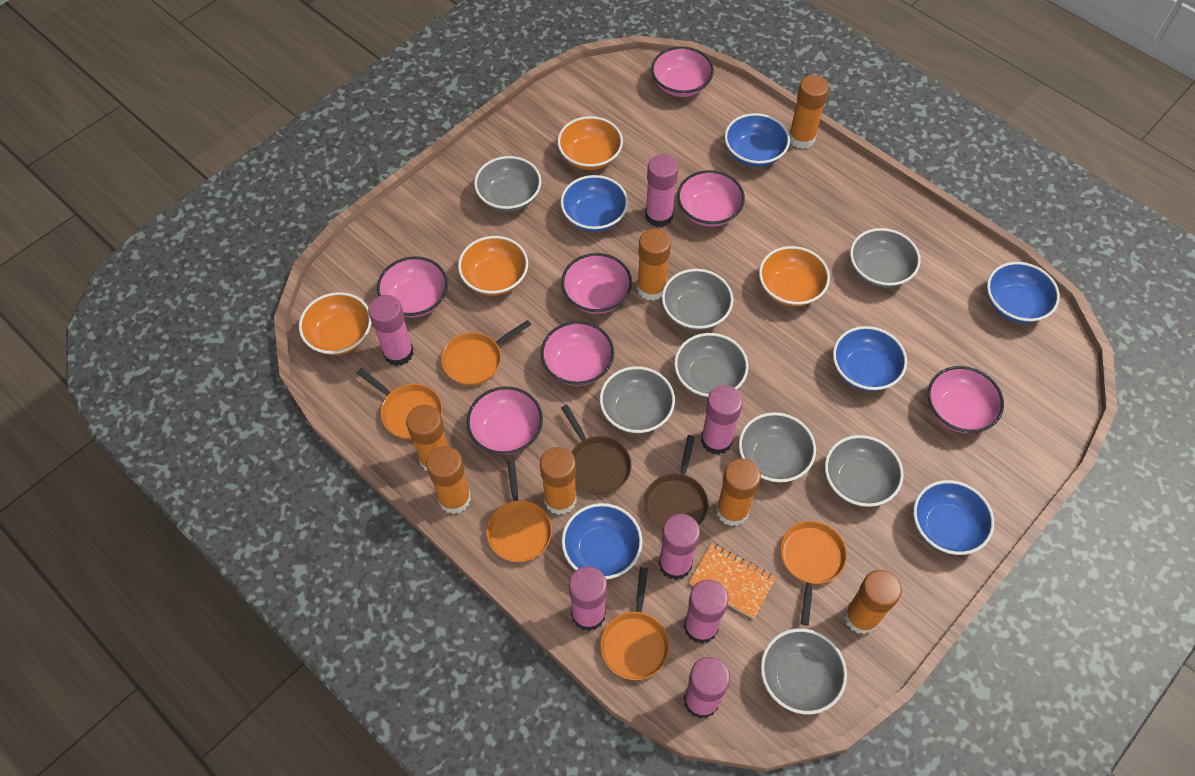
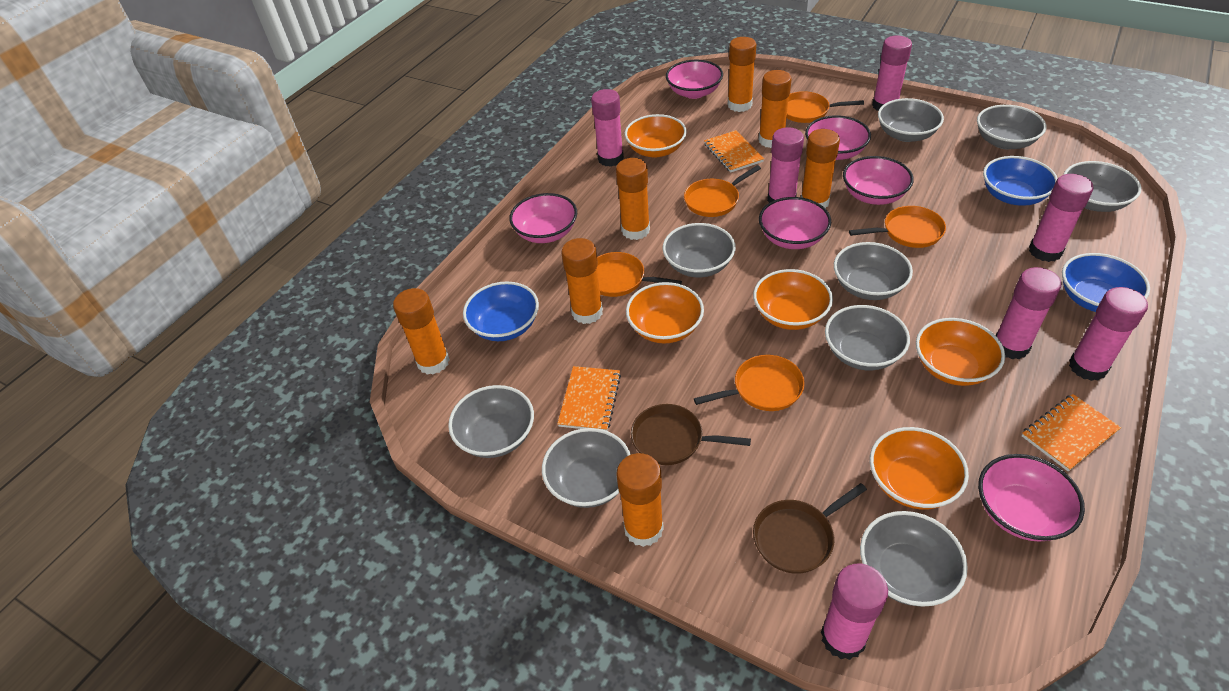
blue bowl: 6 -> 3
grey bowl: 8 -> 9
orange bowl: 4 -> 5
orange notebook: 1 -> 3
pink bowl: 7 -> 6

